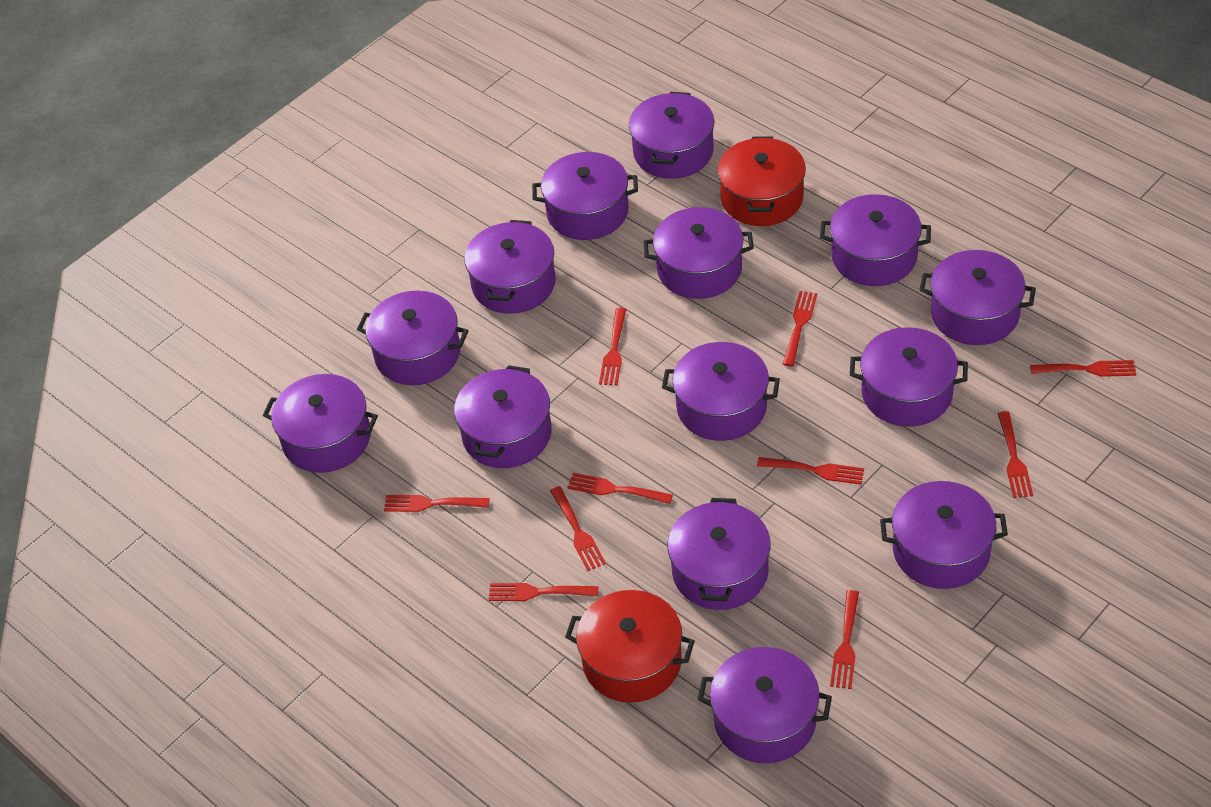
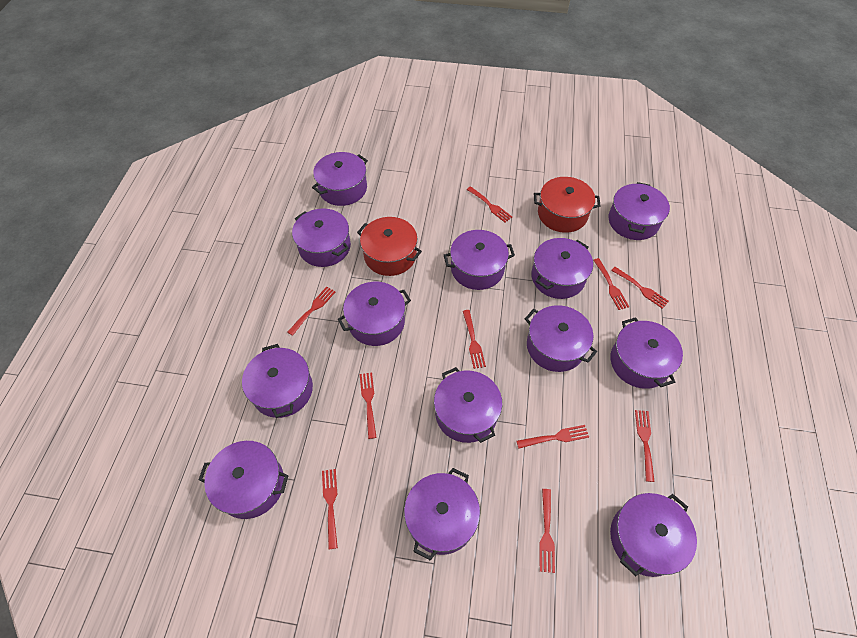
purple pot: 14 -> 13

